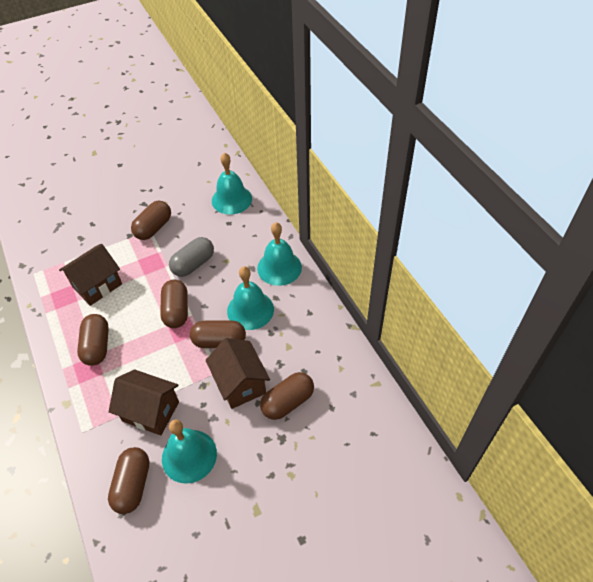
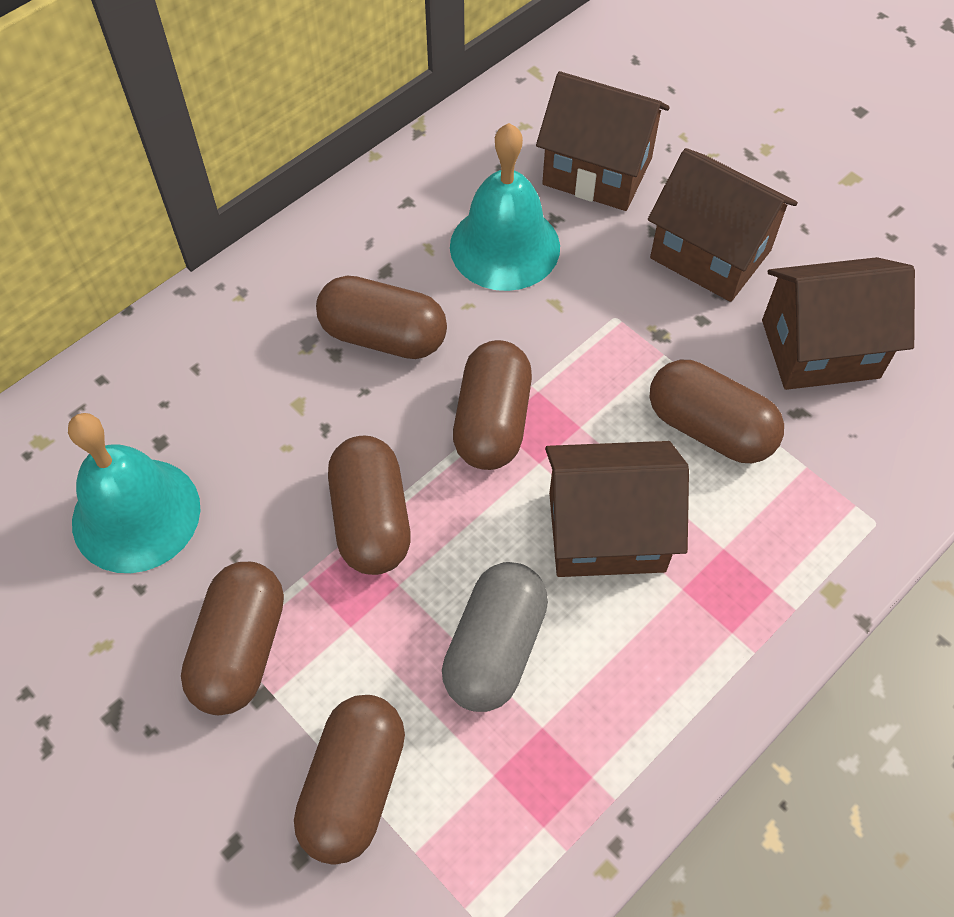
brown house: 3 -> 4
turquoise bell: 4 -> 2

